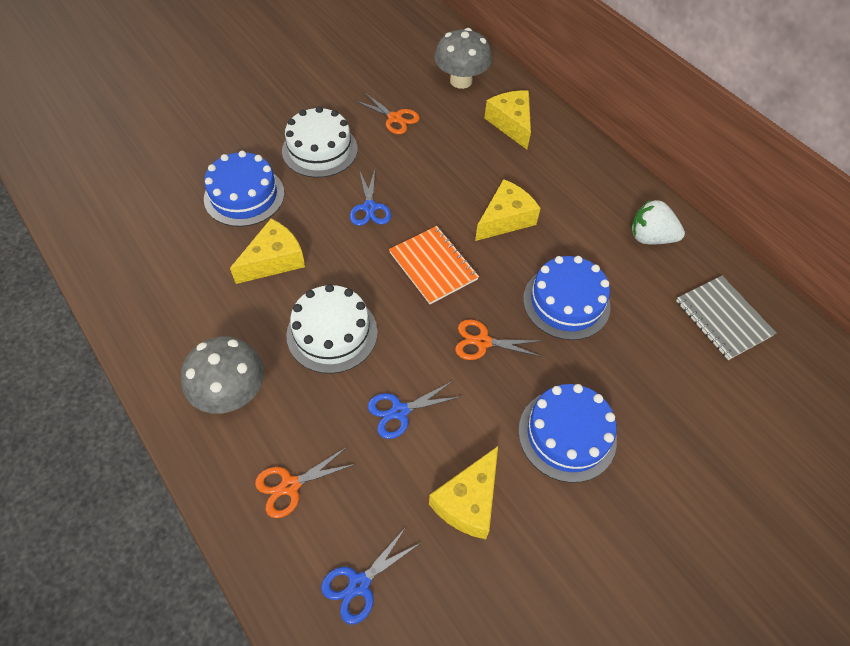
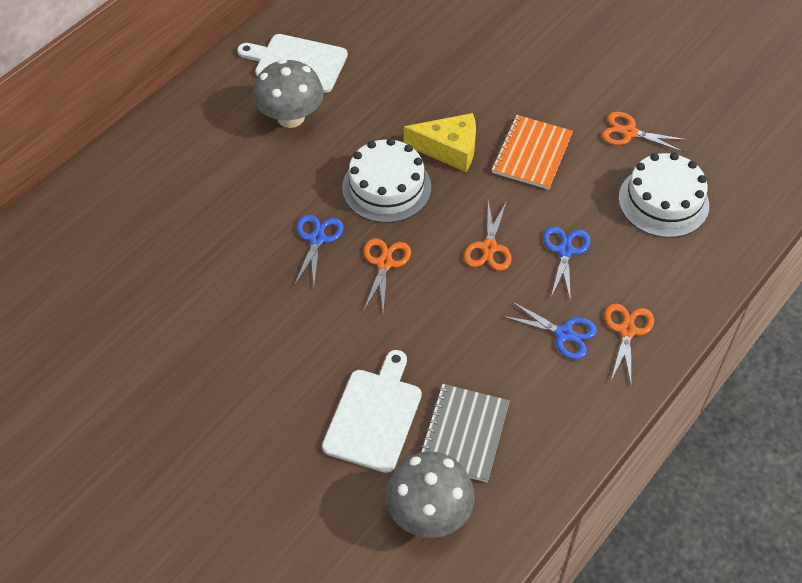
blue cake: 3 -> 0
orange scissors: 3 -> 4
white cutting board: 0 -> 2
white strawberry: 1 -> 0
yellow cheese: 4 -> 1

